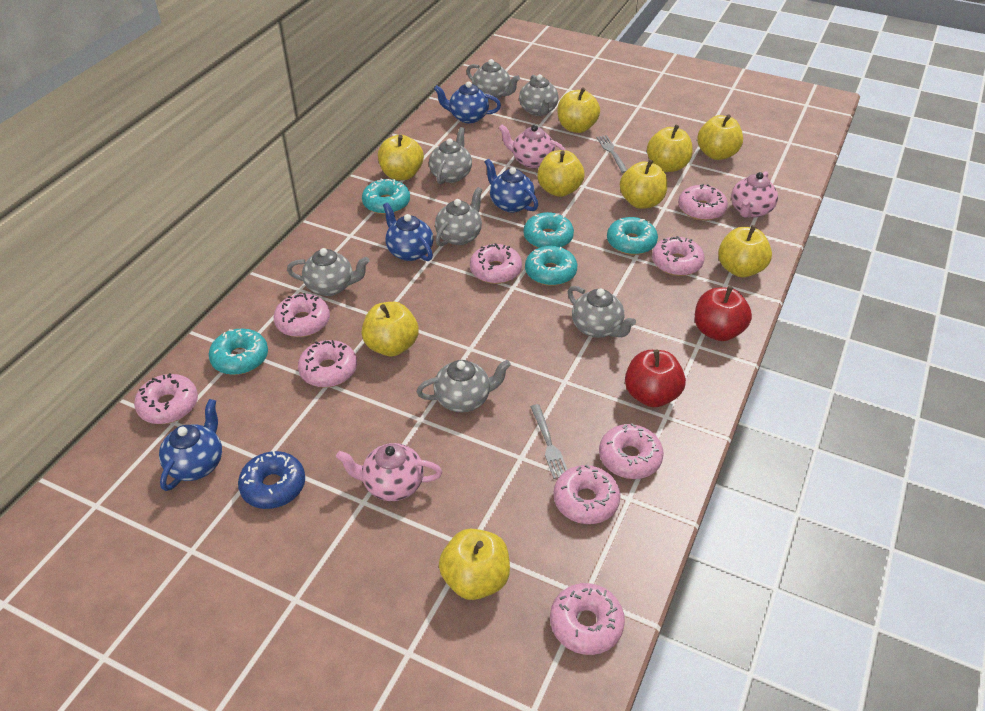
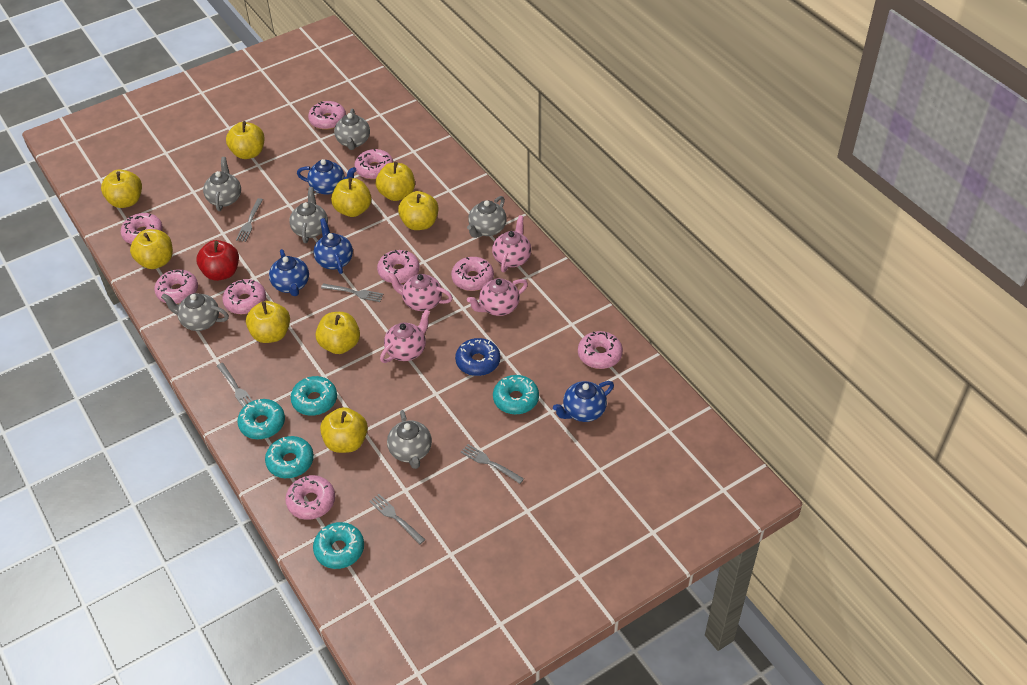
grey fork: 2 -> 5
grey teapot: 7 -> 6
pink teapot: 3 -> 4
red apple: 2 -> 1

